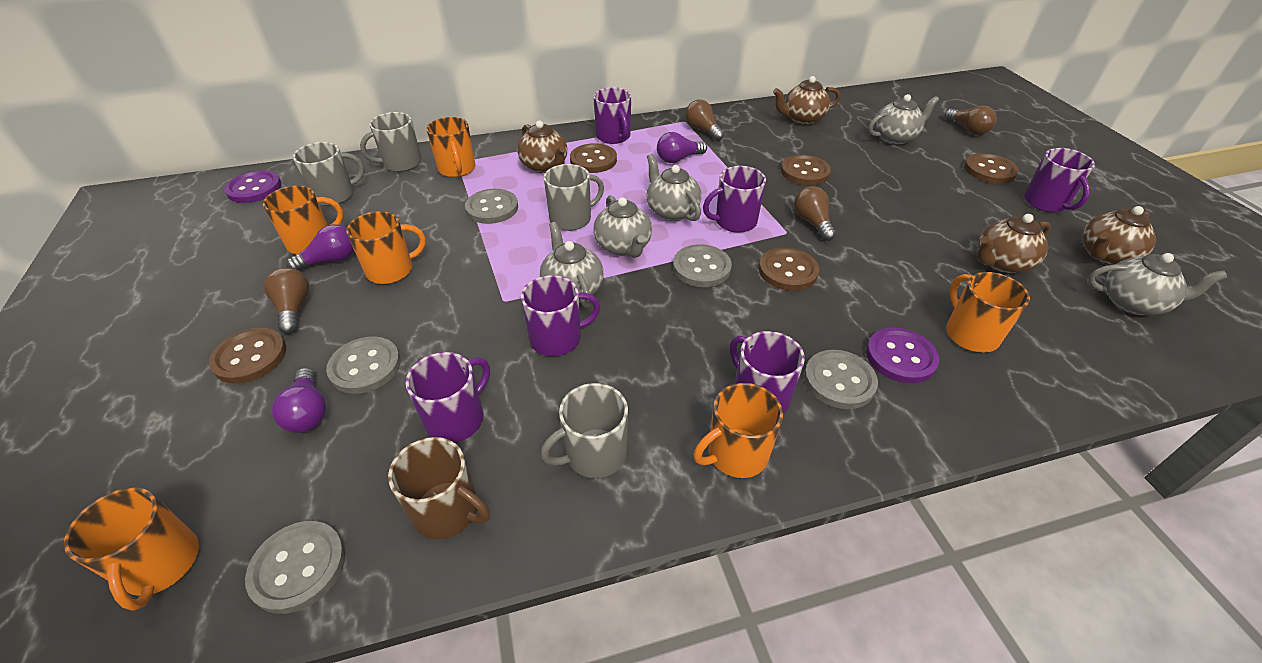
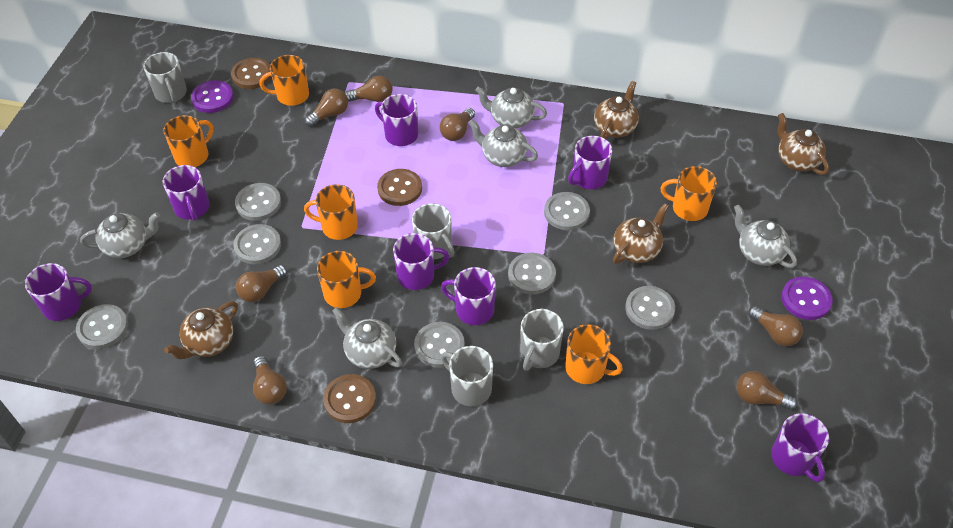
brown button: 5 -> 3
brown light bulb: 4 -> 7
brown mug: 1 -> 0
grey button: 5 -> 7
purple light bulb: 3 -> 0
purple mug: 6 -> 7

